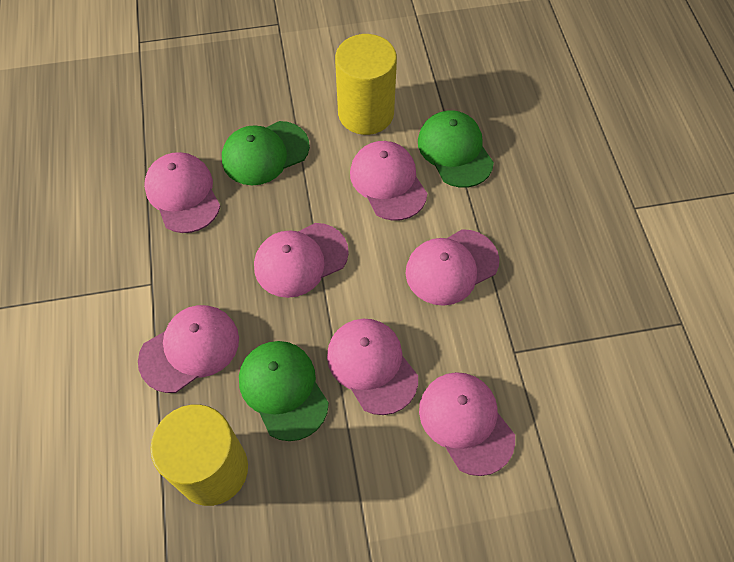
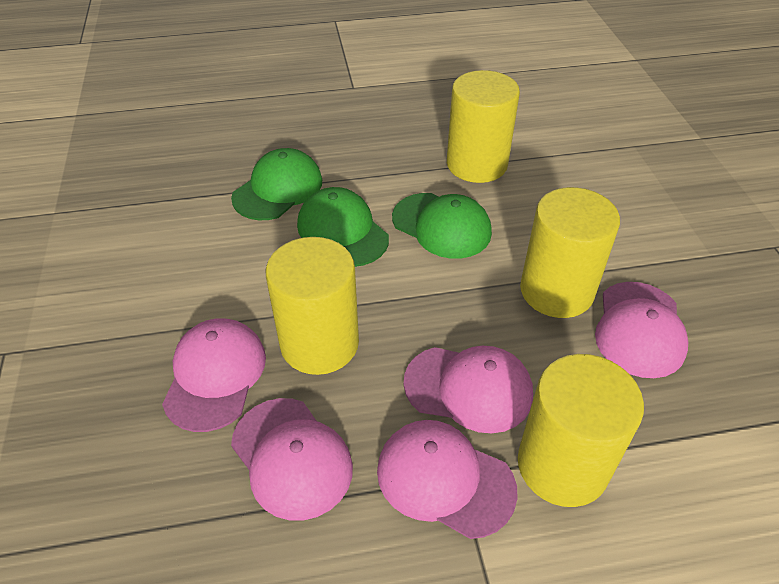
pink cap: 7 -> 5
yellow cylinder: 2 -> 4

